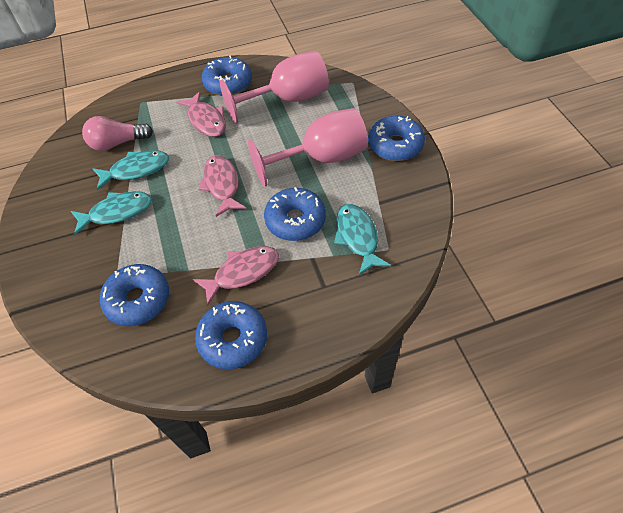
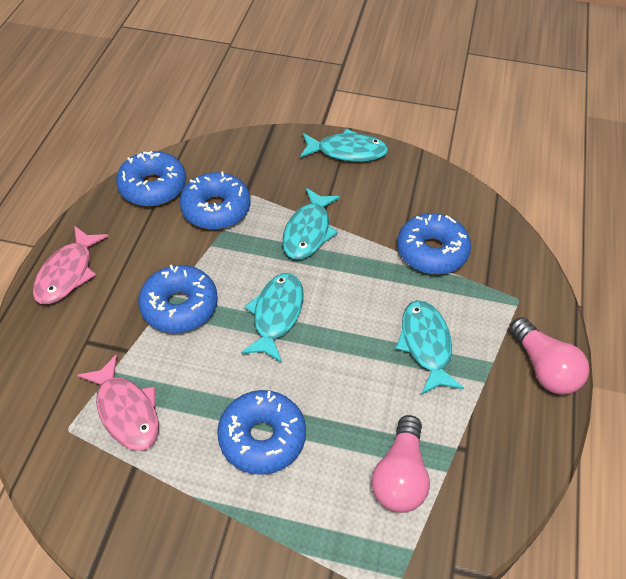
pink fish: 3 -> 2
pink goblet: 2 -> 0
pink light bulb: 1 -> 2
turquoise fish: 3 -> 4

